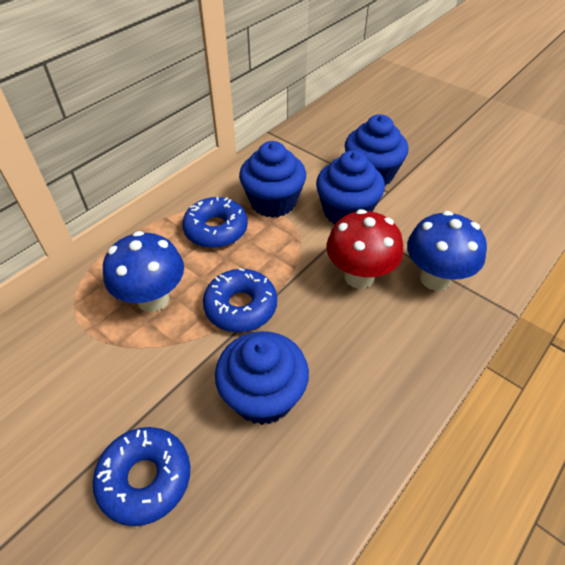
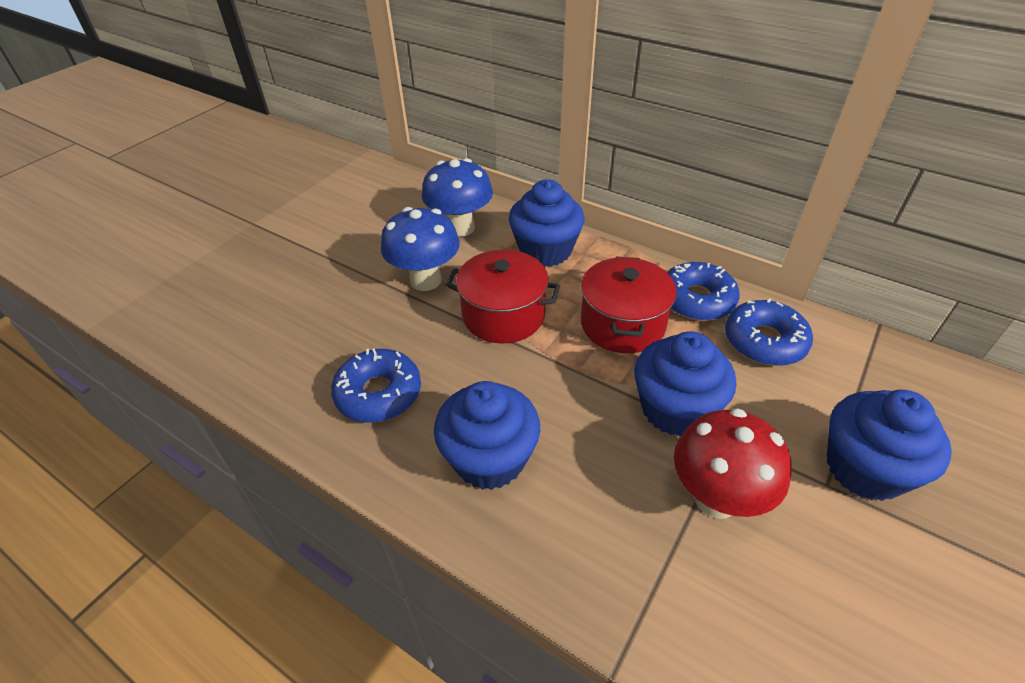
red pot: 0 -> 2

